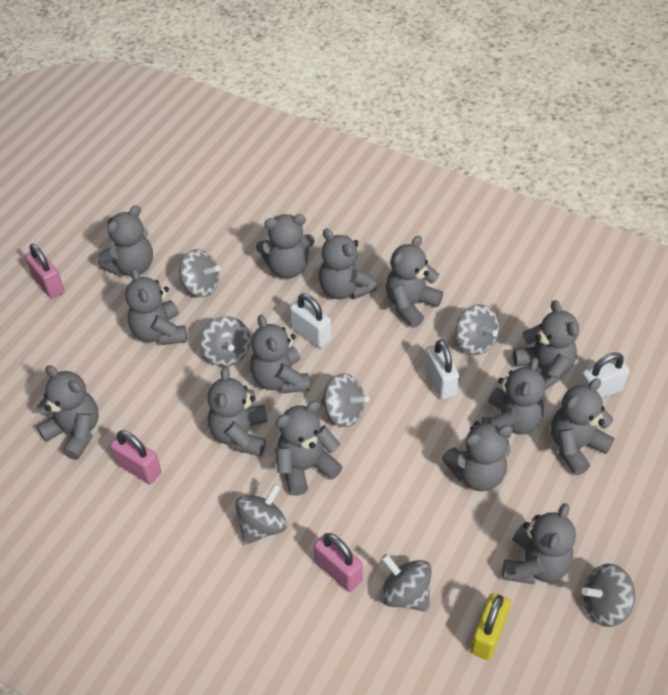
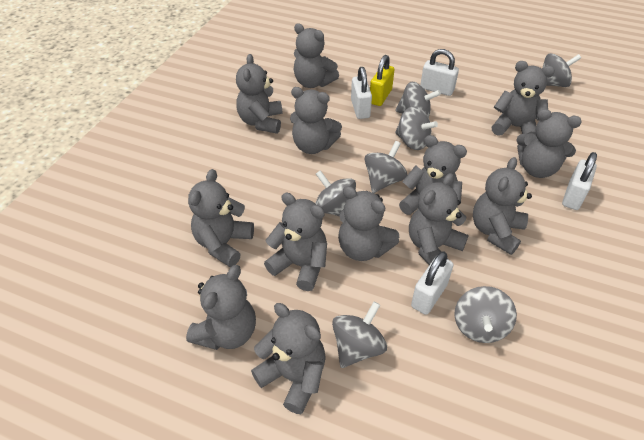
grey teddy bear: 14 -> 13
pink padlock: 3 -> 0
white padlock: 3 -> 4

